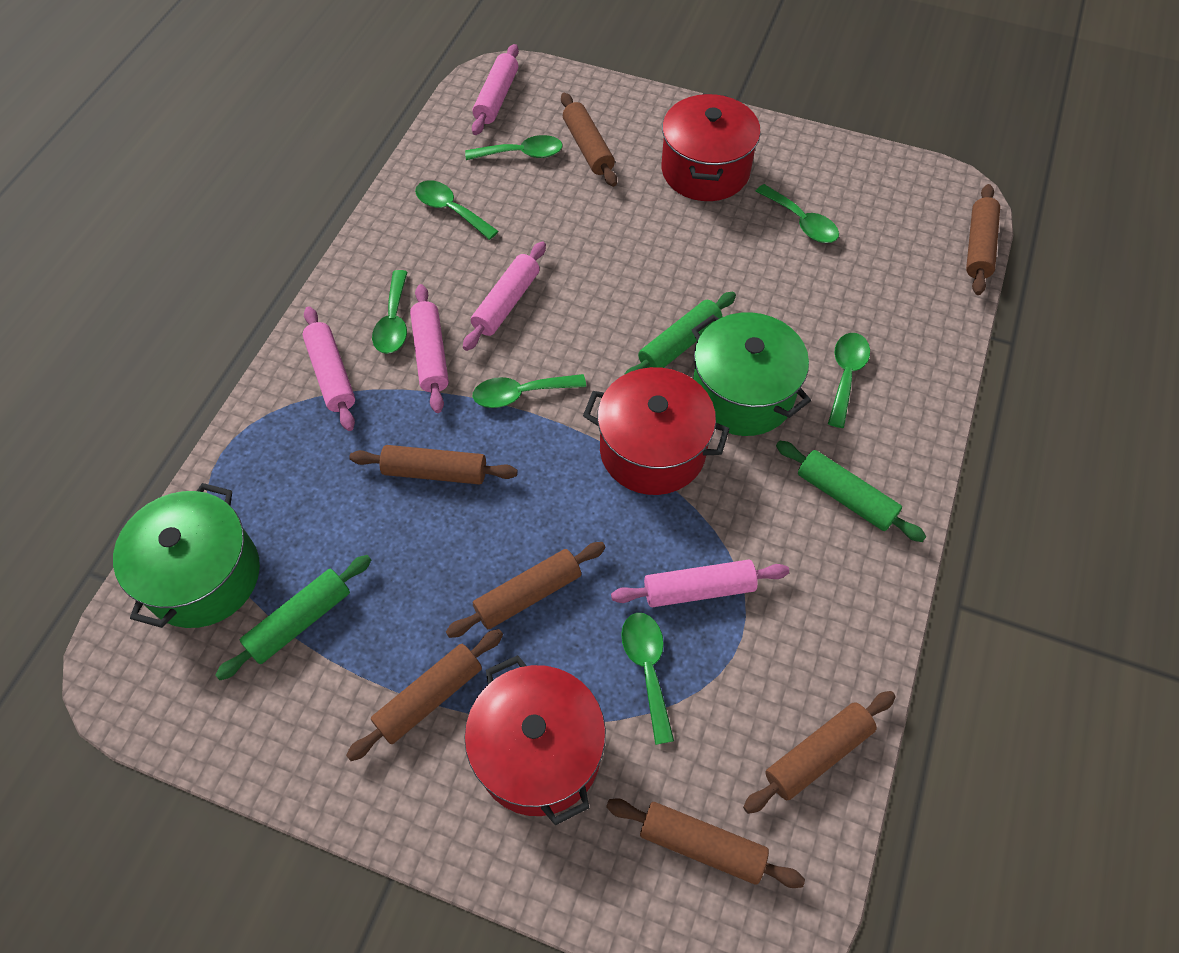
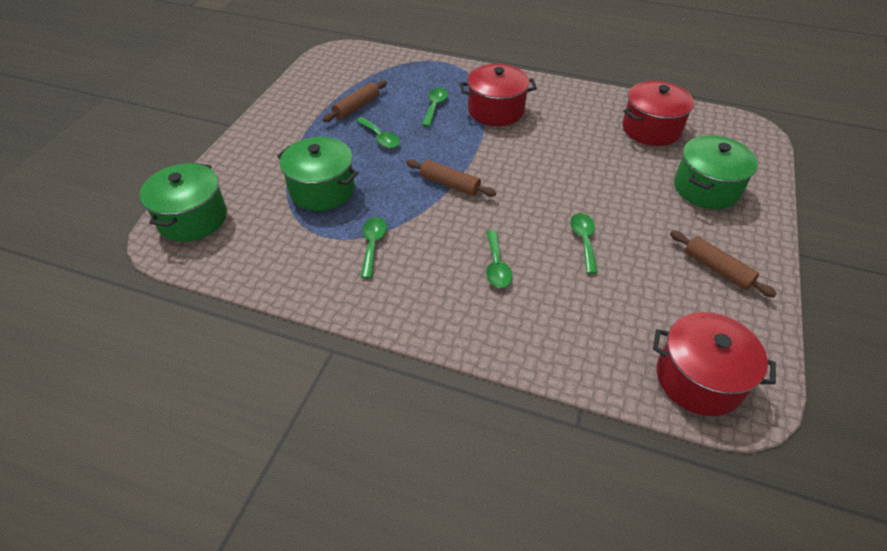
brown rolling pin: 7 -> 3
green pot: 2 -> 3
green rolling pin: 3 -> 0
green spoon: 7 -> 5
pink rolling pin: 5 -> 0

